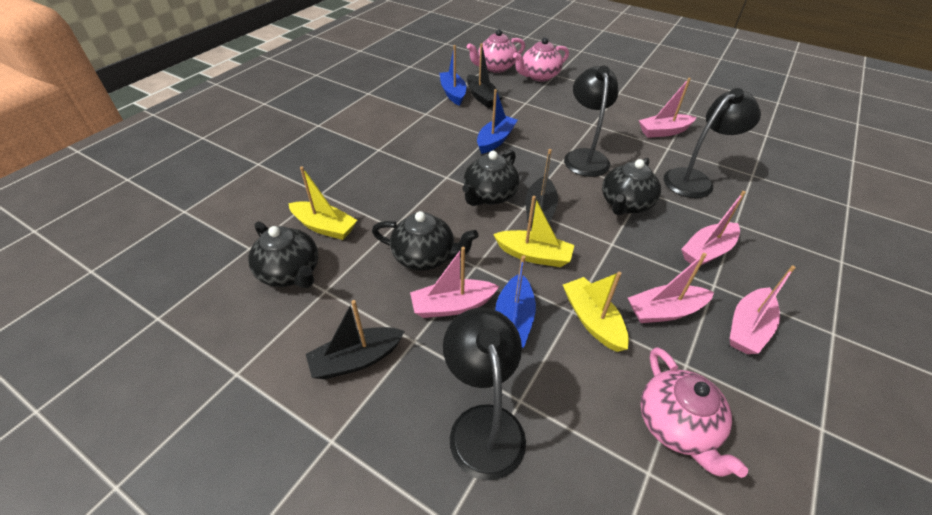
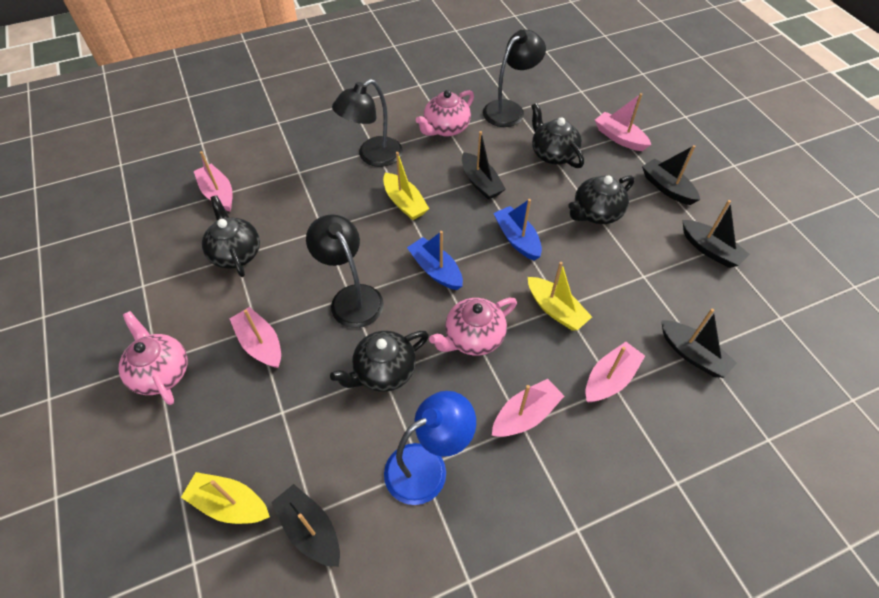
black boat: 3 -> 5
blue boat: 3 -> 2
blue lamp: 0 -> 1

